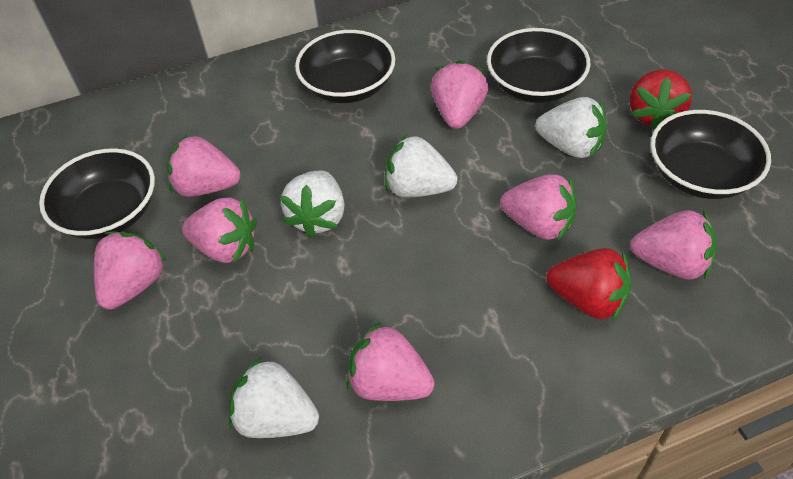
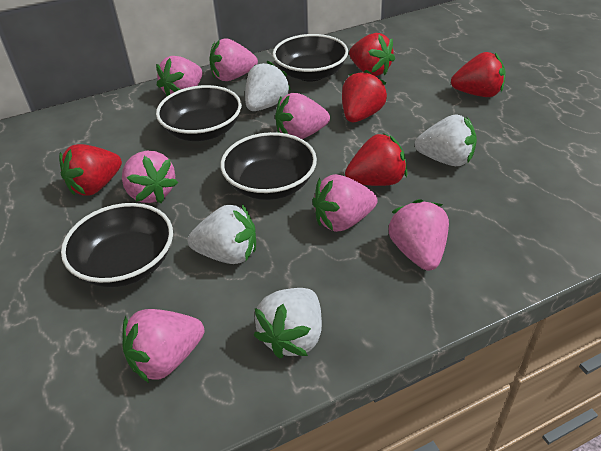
red strawberry: 2 -> 5

